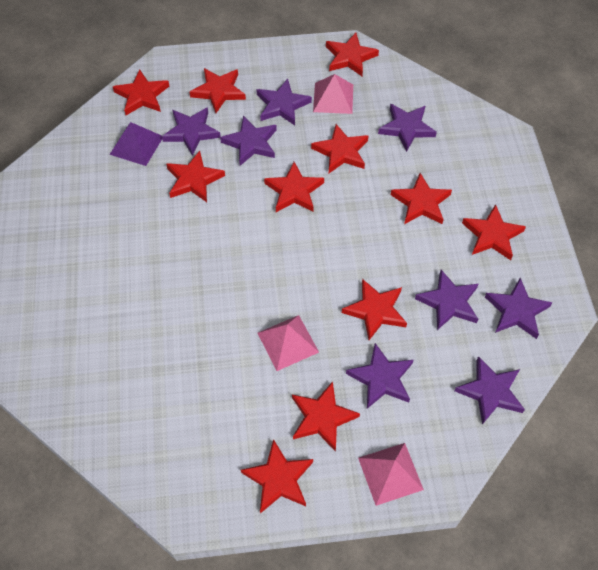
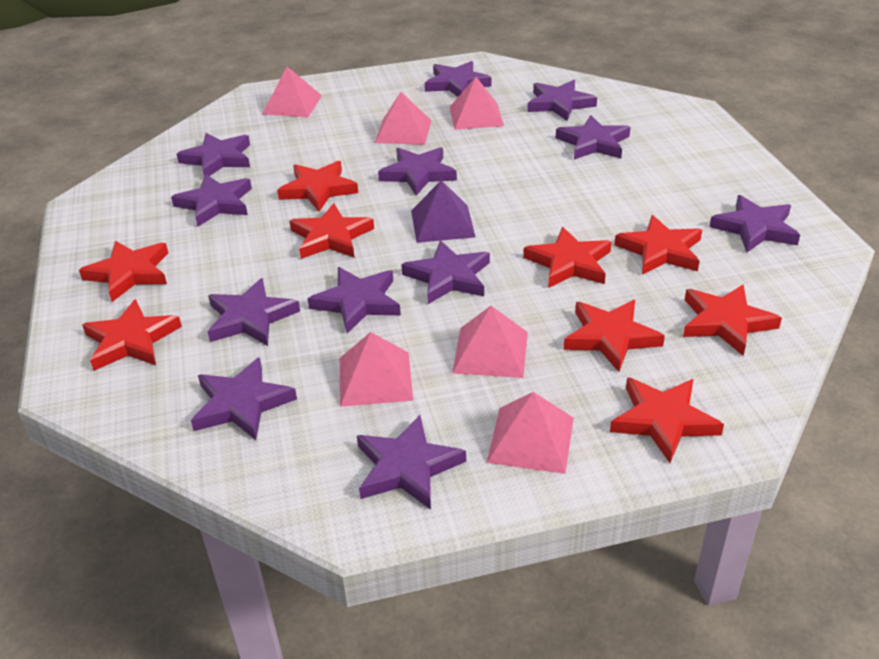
pink pyramid: 3 -> 6
purple star: 8 -> 12
red star: 11 -> 9

